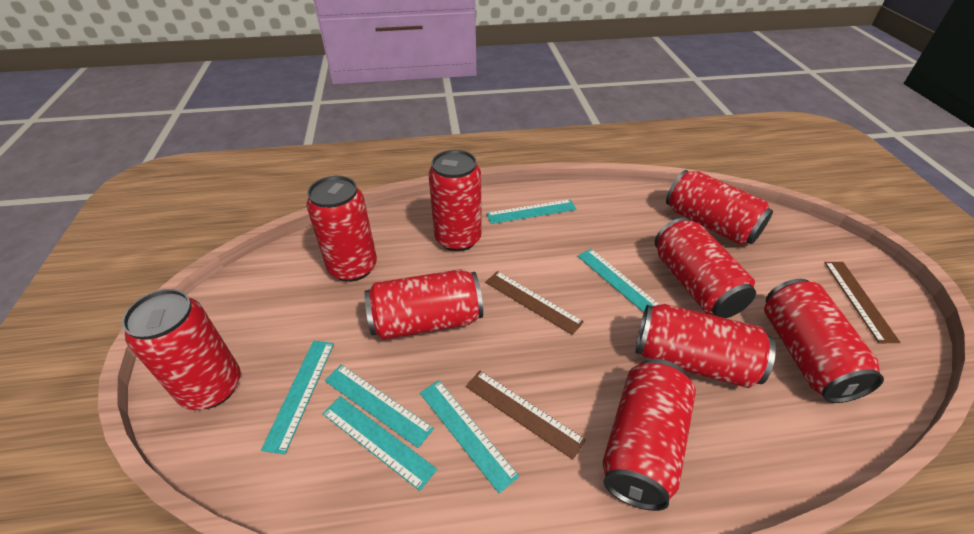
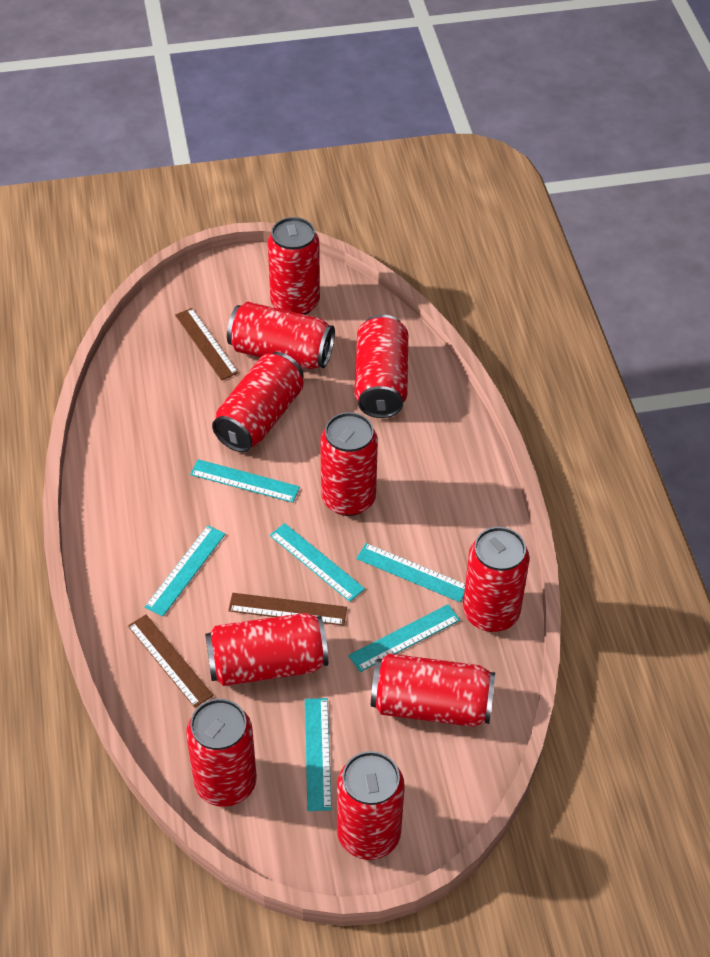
red can: 9 -> 10

